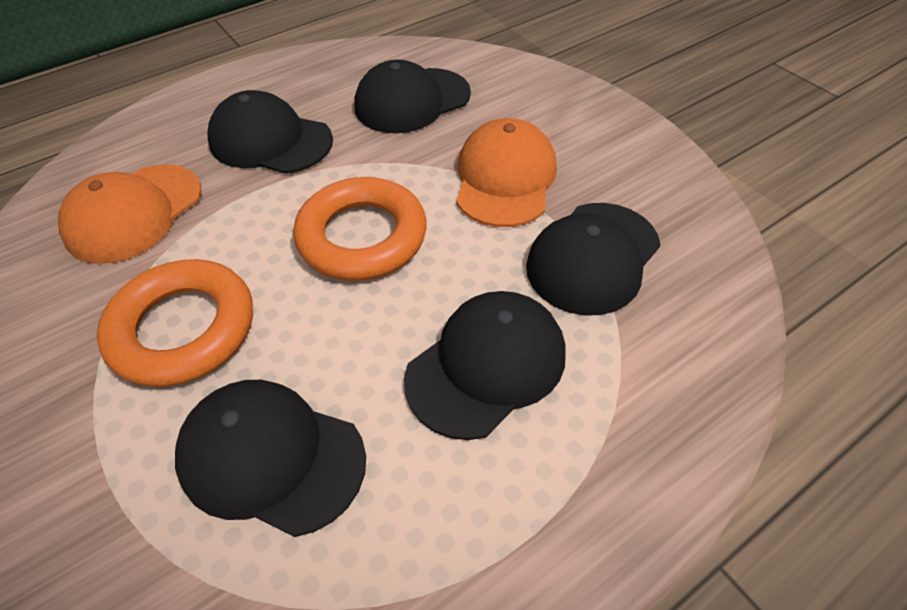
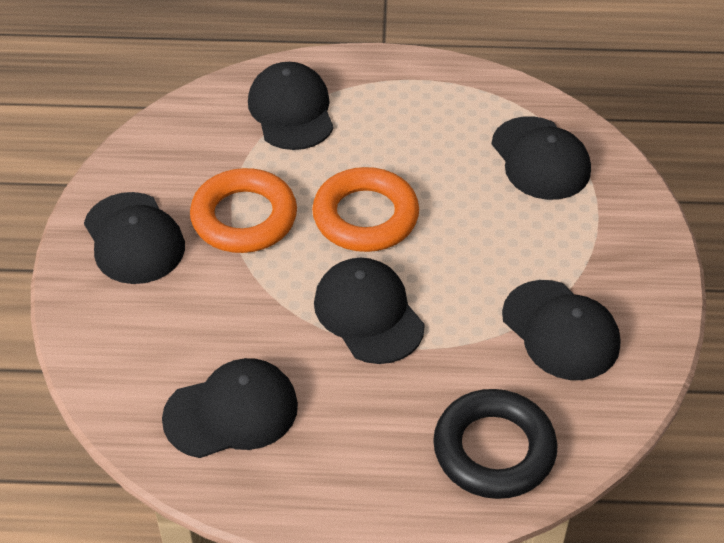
black cap: 5 -> 6
black ring: 0 -> 1
orange cap: 2 -> 0

